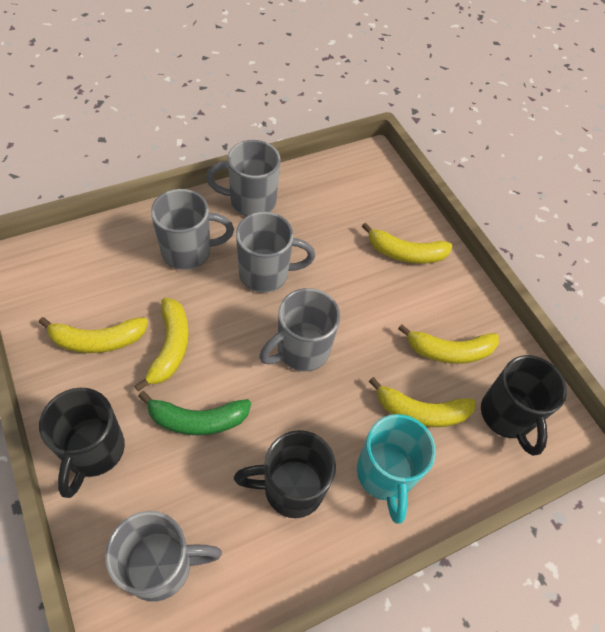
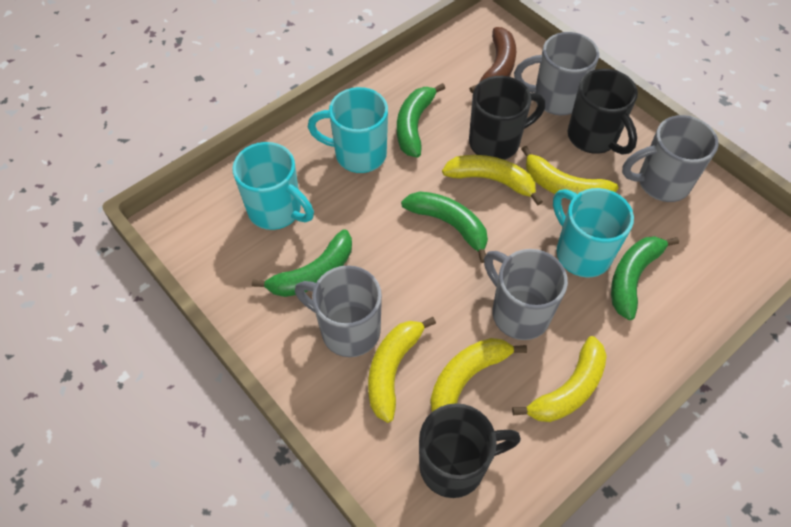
brown banana: 0 -> 1
green banana: 1 -> 4
grey mug: 5 -> 4
turquoise mug: 1 -> 3

